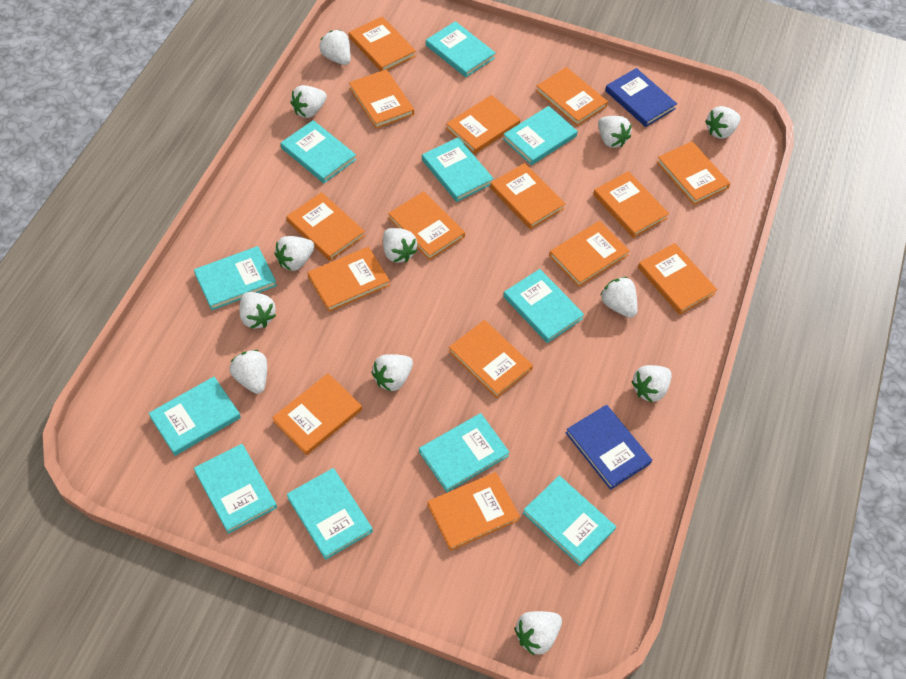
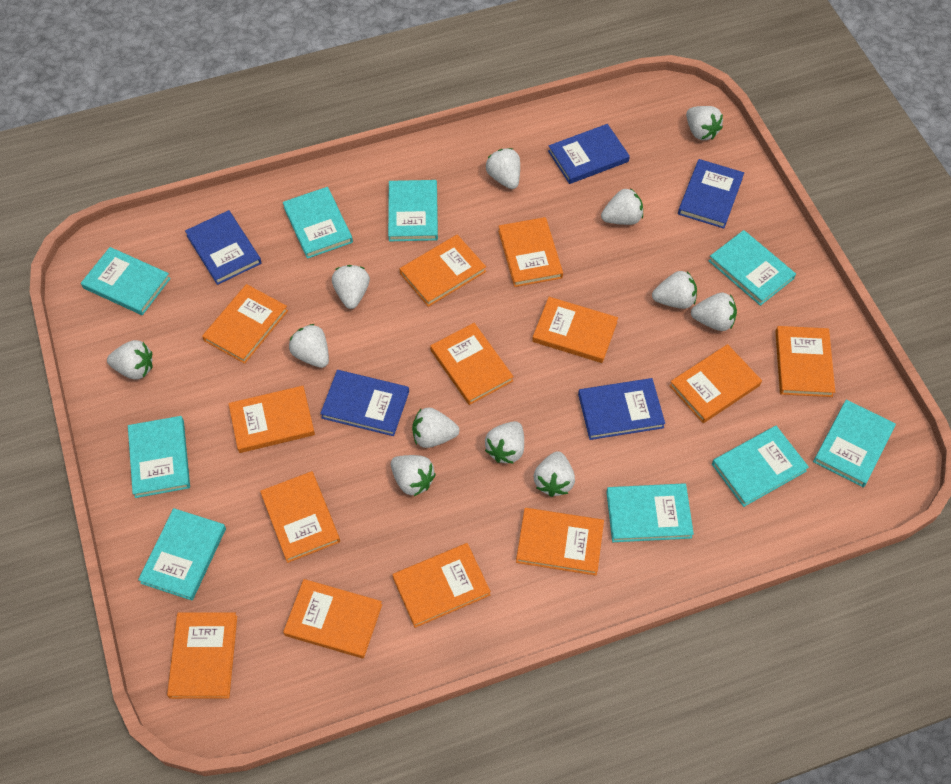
blue book: 2 -> 5
orange book: 15 -> 13
turquoise book: 11 -> 9

